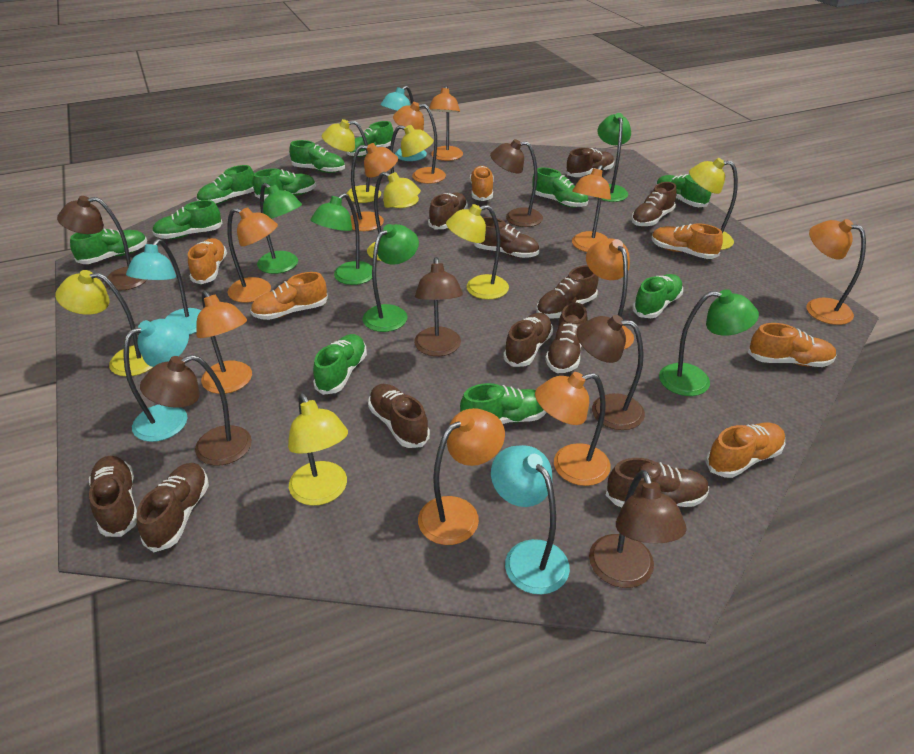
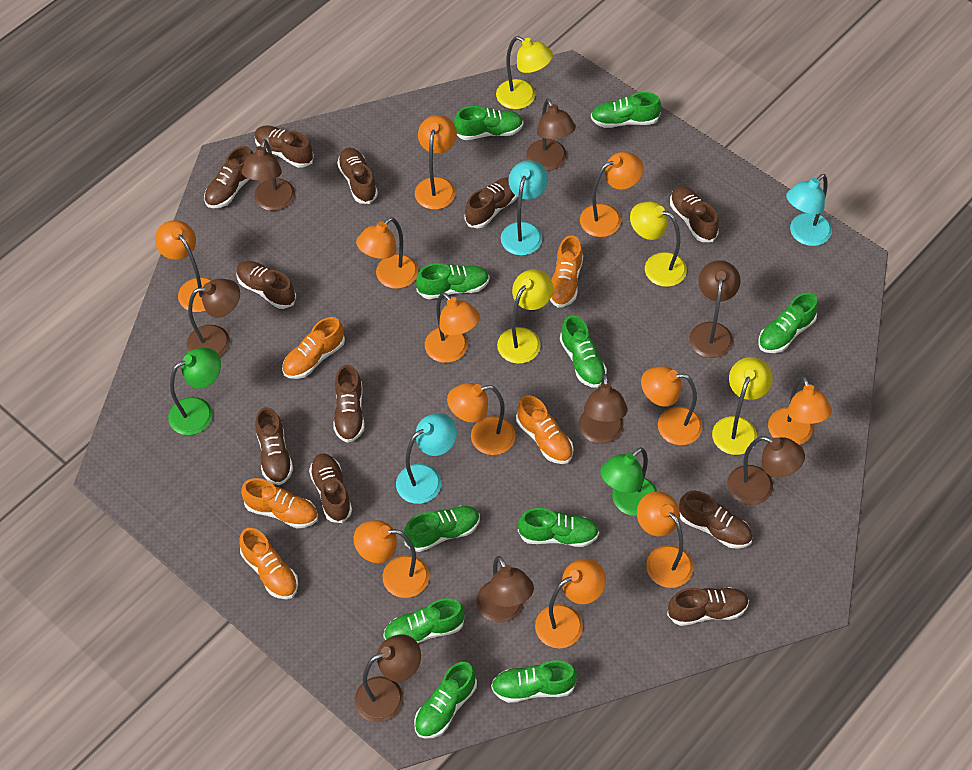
brown lamp: 6 -> 8
green lamp: 5 -> 2
green shoe: 11 -> 10
orange lamp: 10 -> 11
orange shoe: 6 -> 5
turquoise lamp: 4 -> 3
yellow lamp: 7 -> 4

